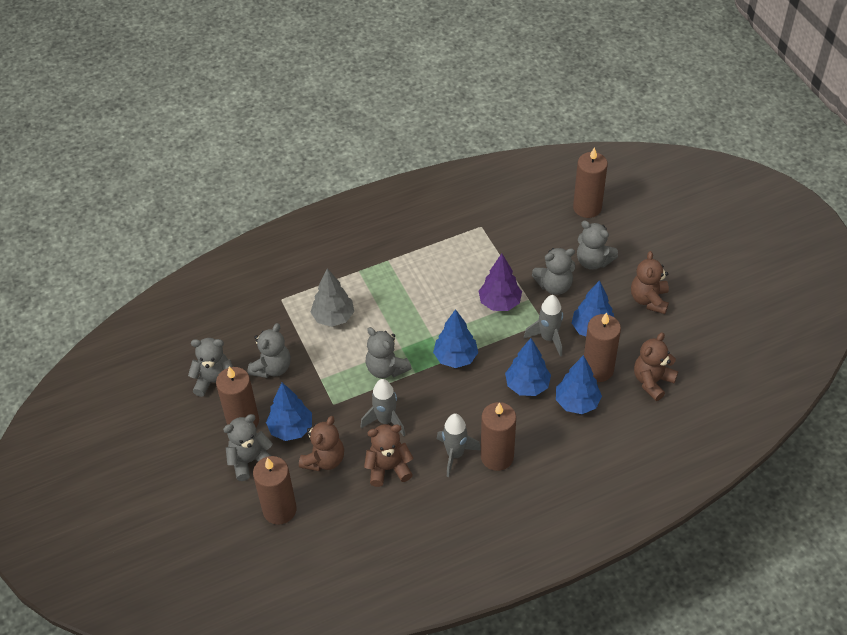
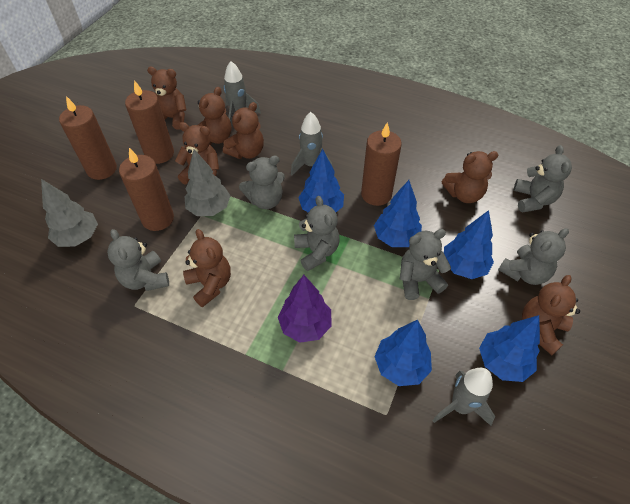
brown candle: 5 -> 4
brown teddy bear: 4 -> 7
grey tree: 1 -> 2

